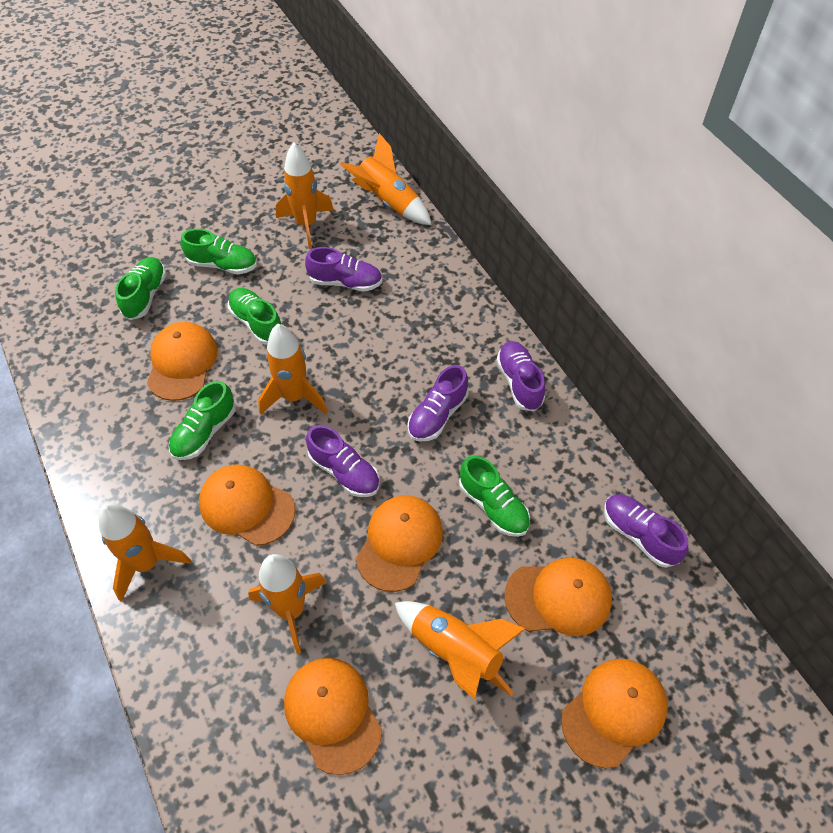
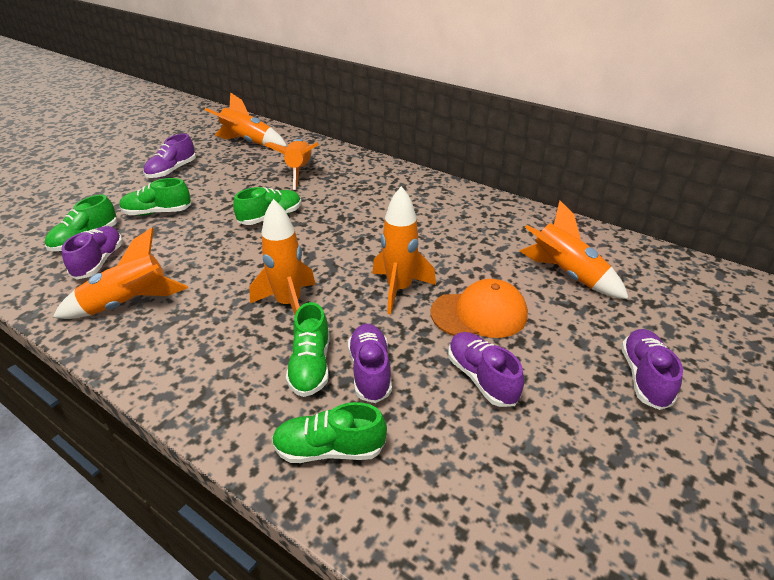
orange cap: 6 -> 1

